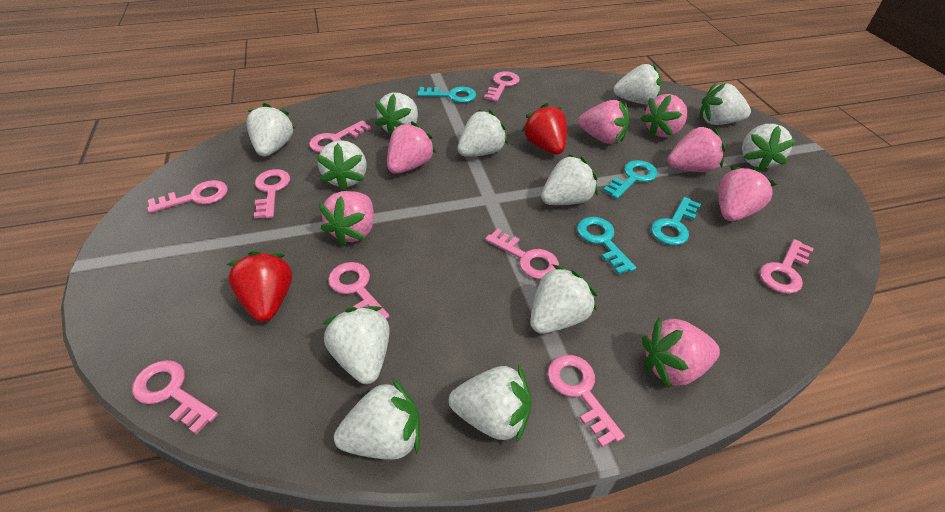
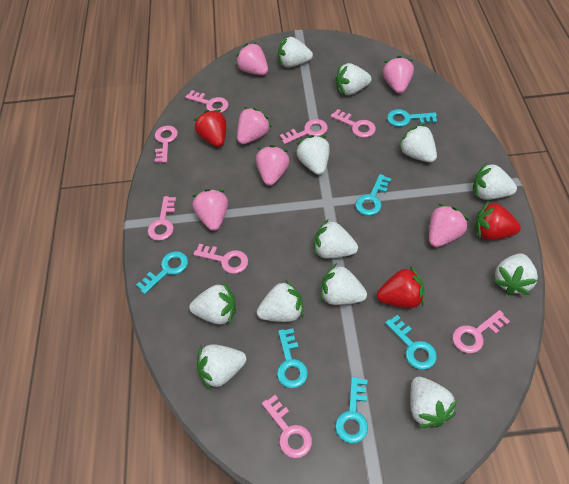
pink key: 9 -> 8
pink strawberry: 7 -> 6
red strawberry: 2 -> 3
turquoise key: 4 -> 6

